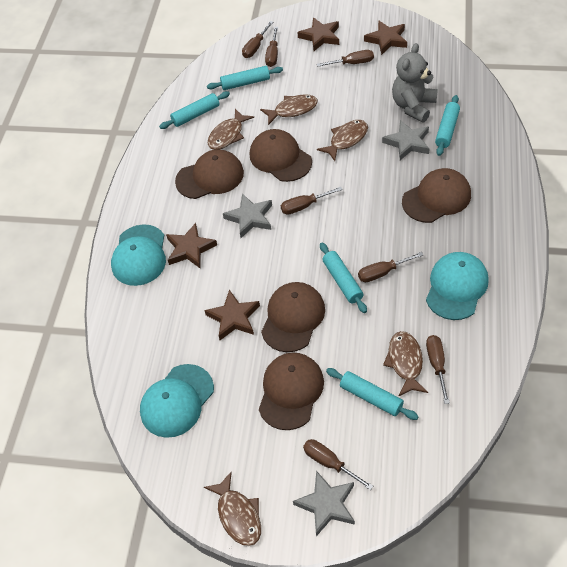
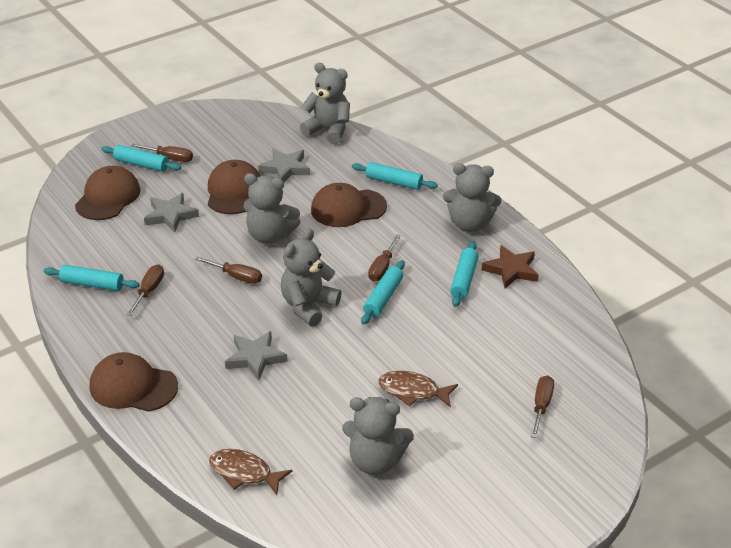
brown cap: 5 -> 4
brown fish: 5 -> 2
brown screwdriver: 7 -> 5
brown star: 4 -> 1
grey teddy bear: 1 -> 5
turquoise cap: 3 -> 0

